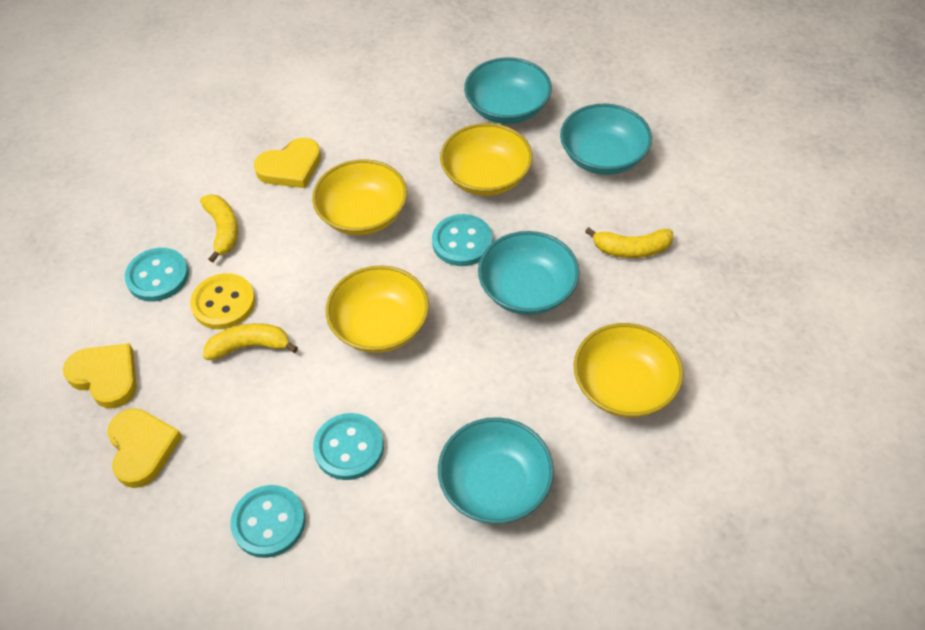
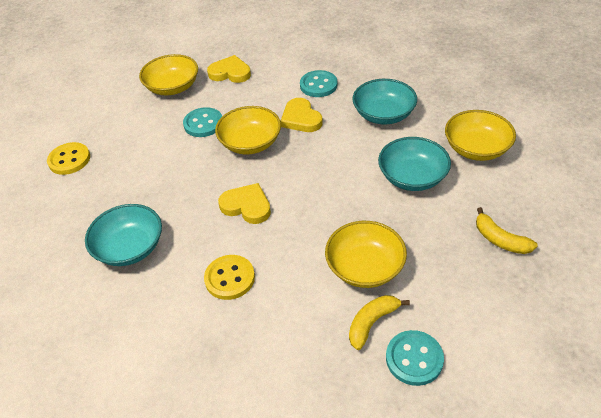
turquoise bowl: 4 -> 3
turquoise button: 4 -> 3
yellow banana: 3 -> 2
yellow button: 1 -> 2

